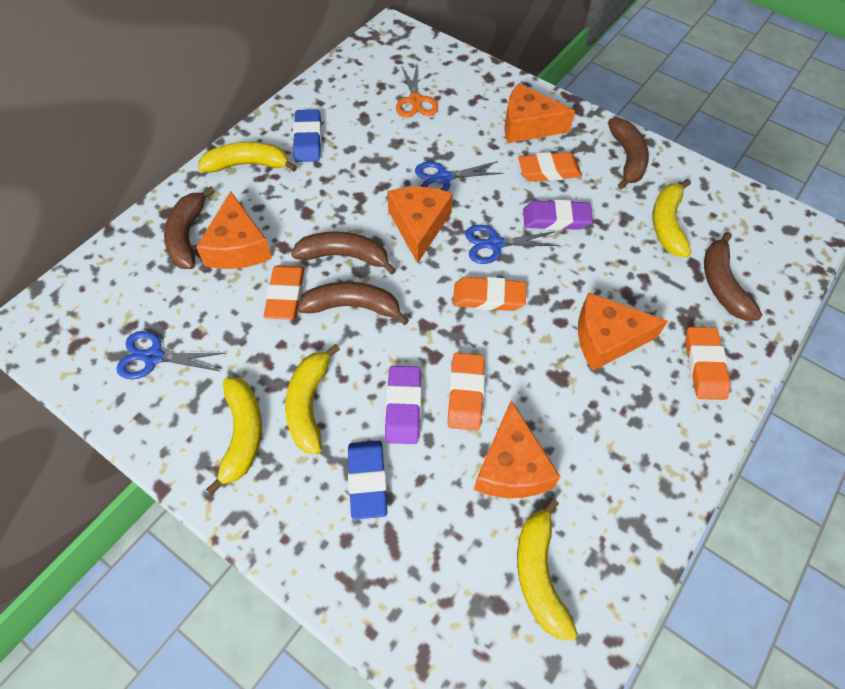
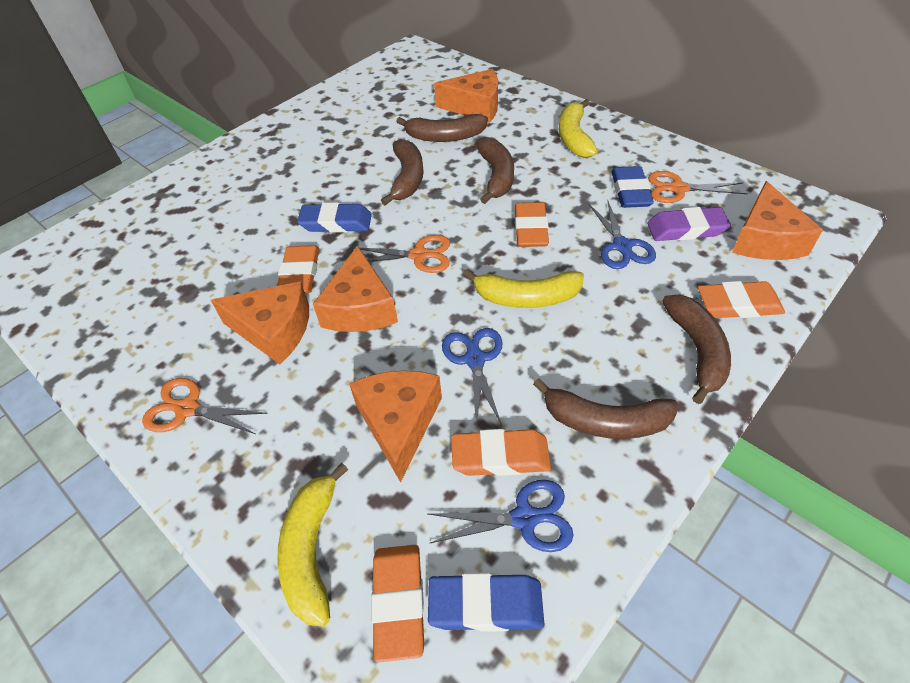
blue eraser: 2 -> 3
orange scissors: 1 -> 3
purple eraser: 2 -> 1
yellow banana: 5 -> 3

